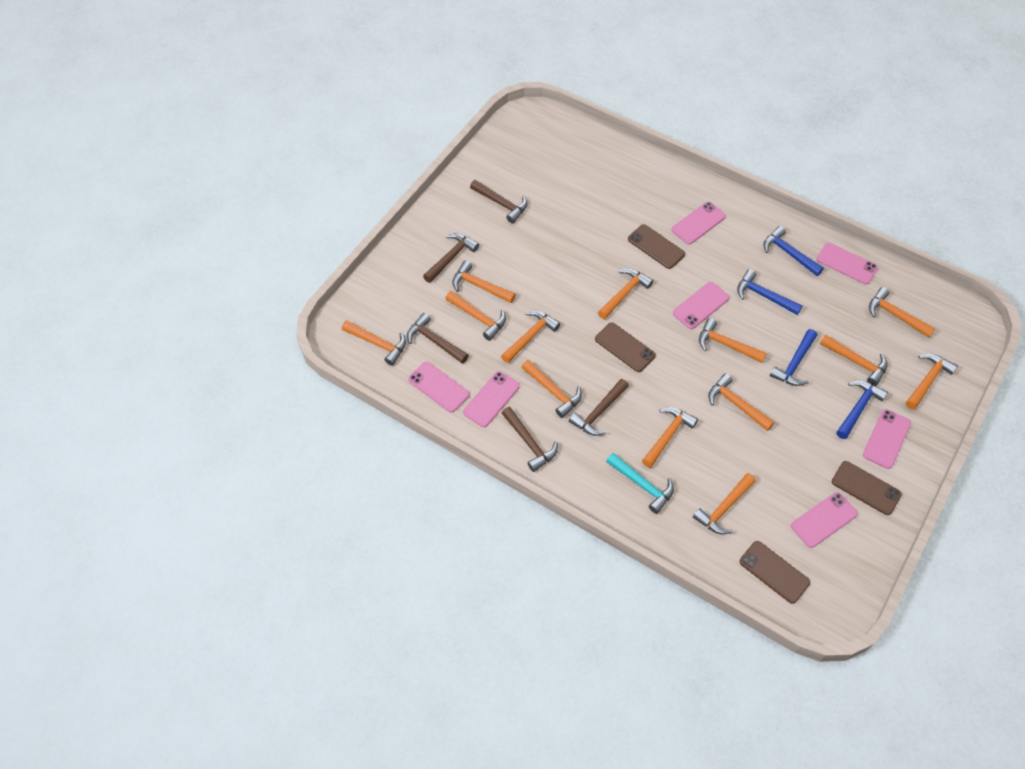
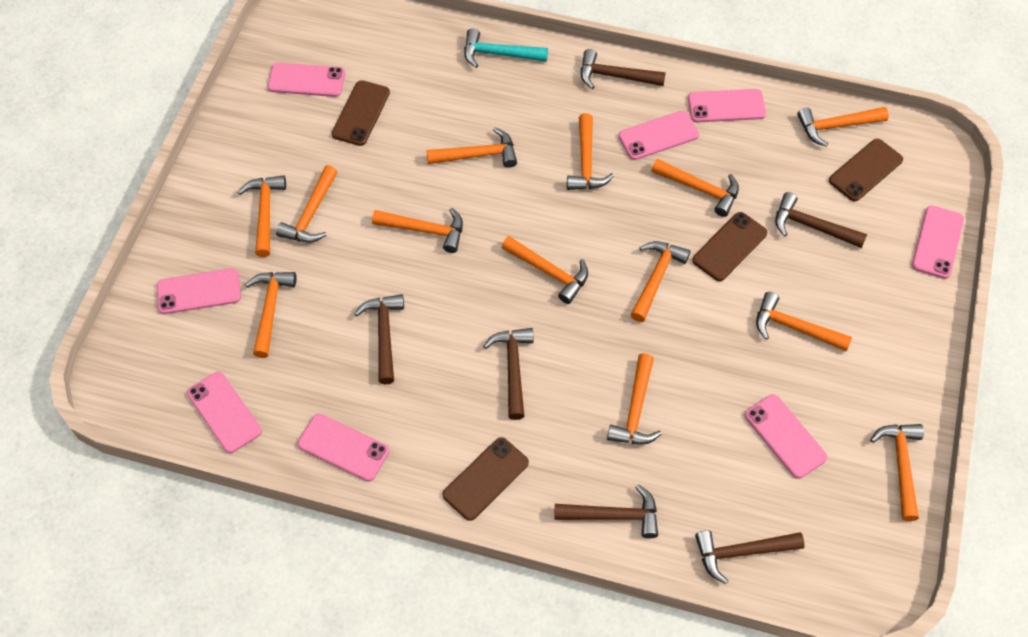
blue hammer: 4 -> 0
brown hammer: 5 -> 6
pink phone: 7 -> 8

